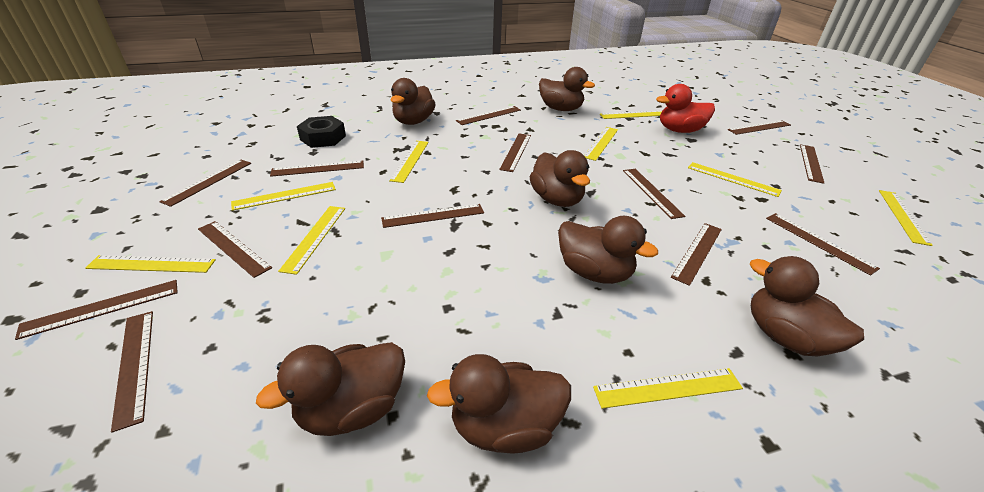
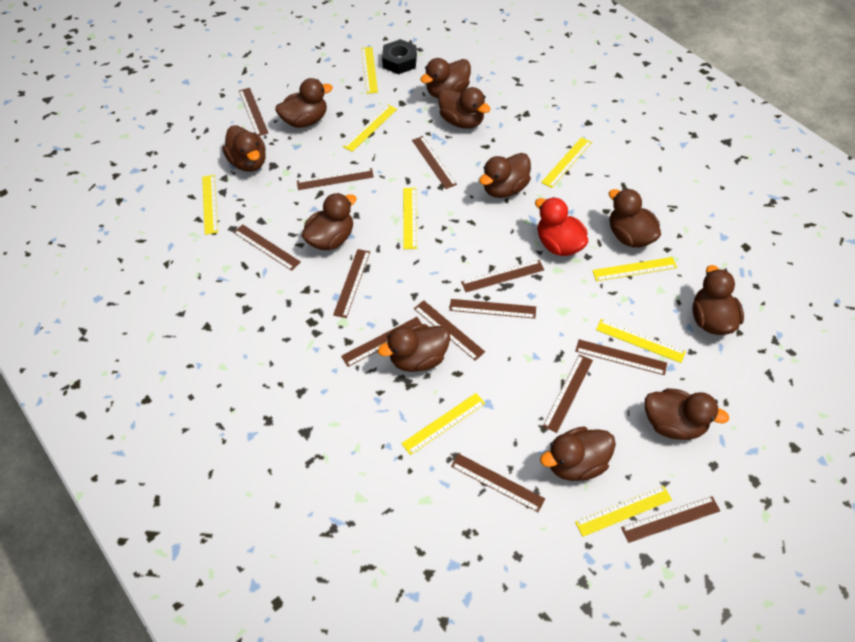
brown duck: 7 -> 11

